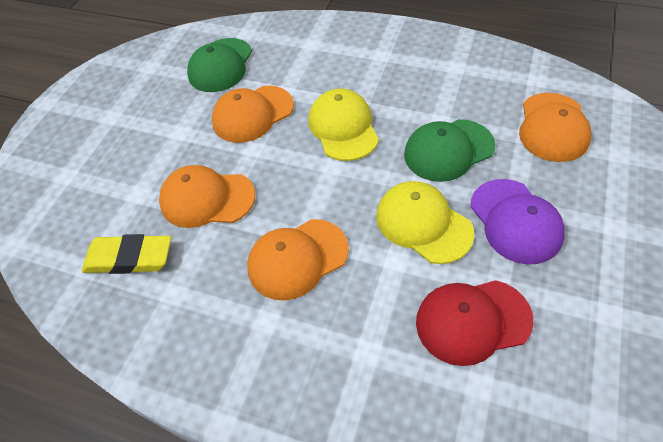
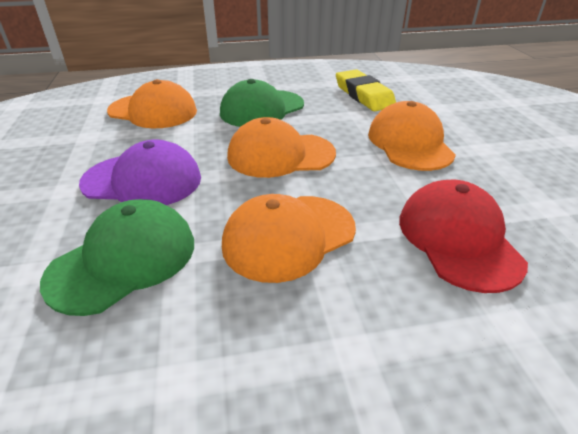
yellow cap: 2 -> 0

